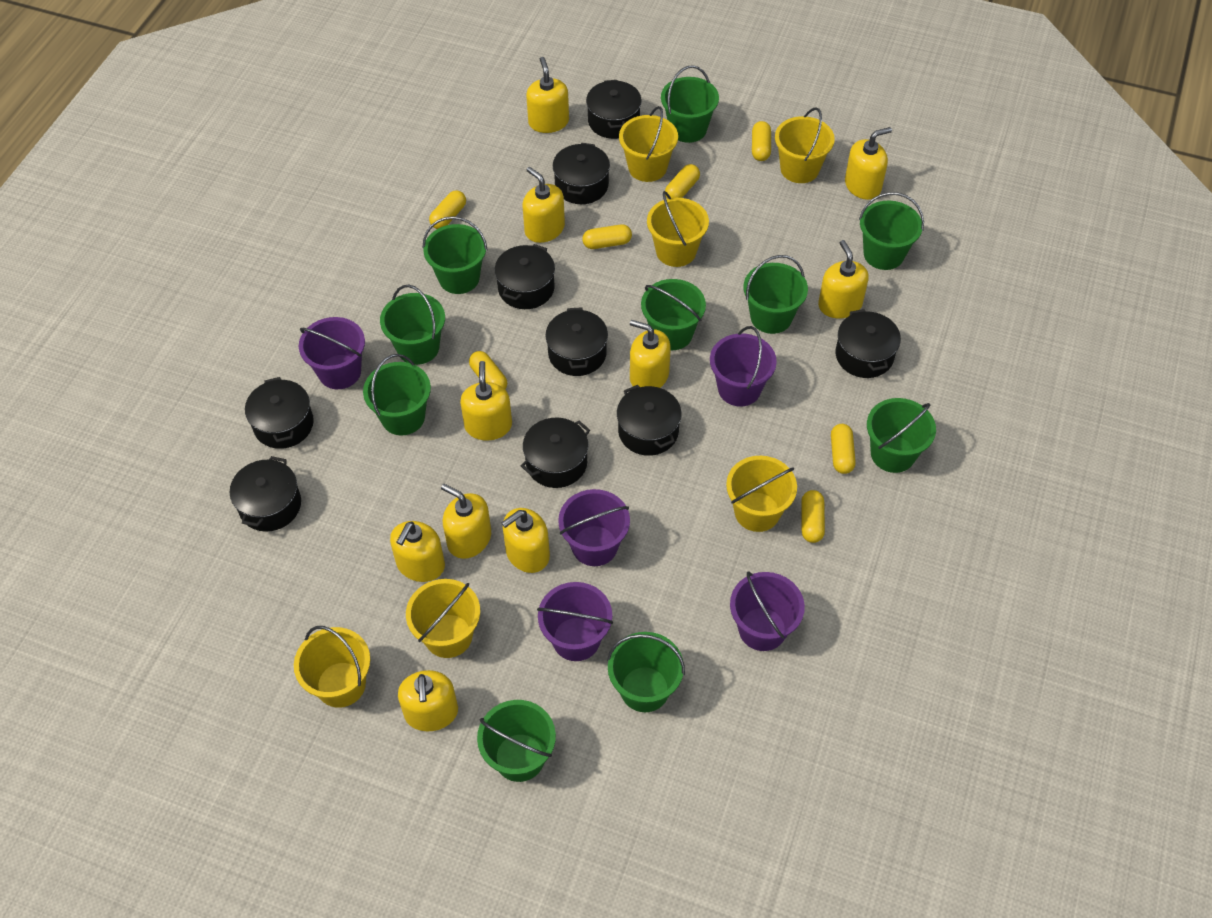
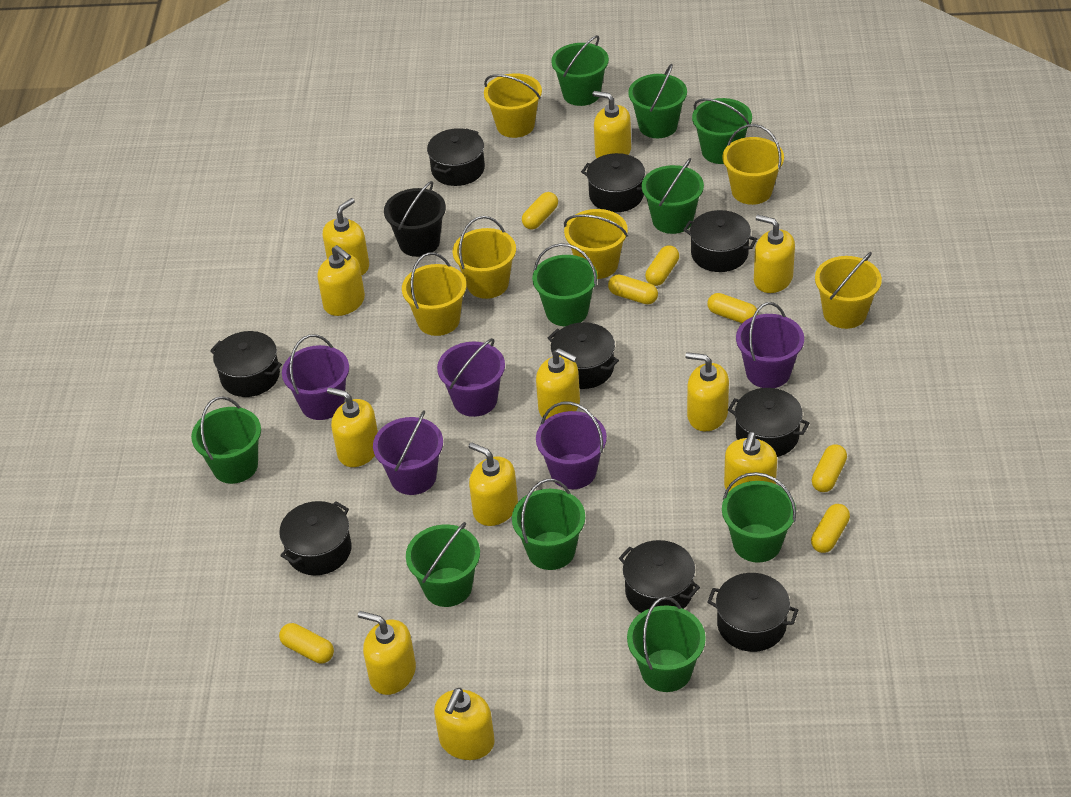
black bucket: 0 -> 1
yellow soap dispenser: 10 -> 11

